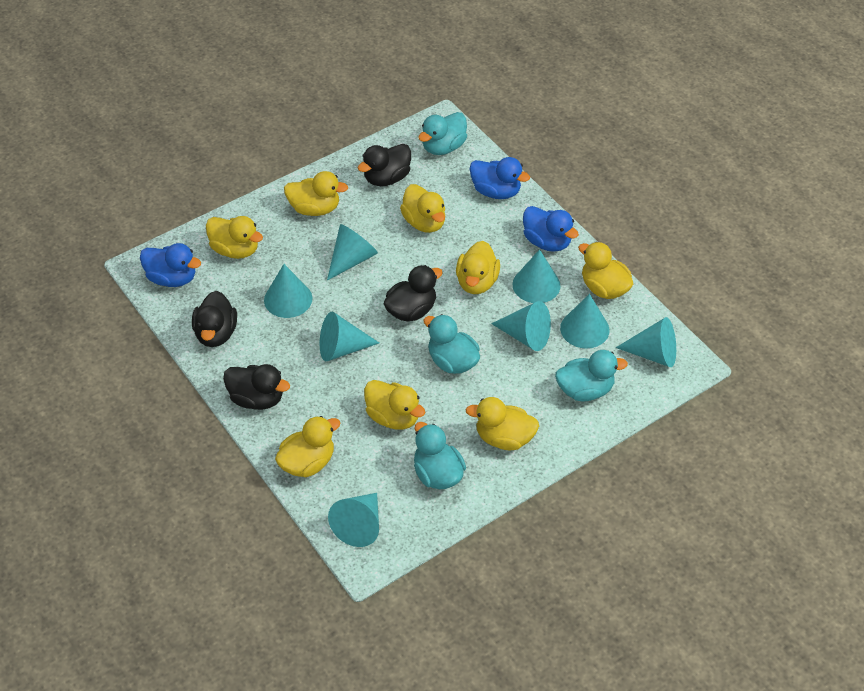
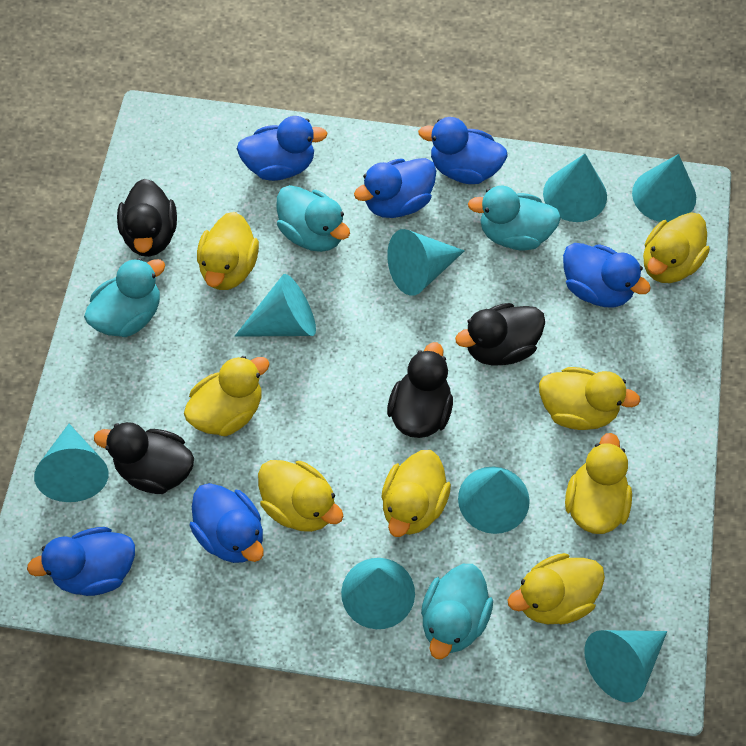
blue duck: 3 -> 6

